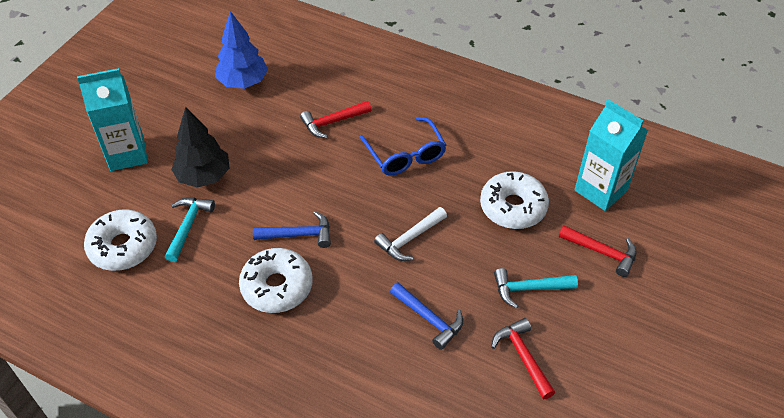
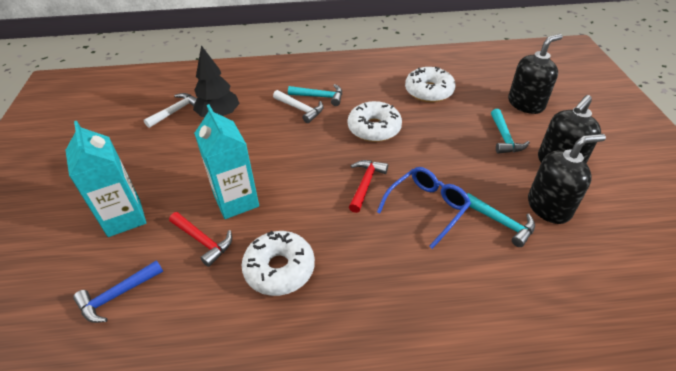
black soap dispenser: 0 -> 3
blue hammer: 2 -> 1
blue tree: 1 -> 0
red hammer: 3 -> 2
turquoise hammer: 2 -> 3
white hammer: 1 -> 2

